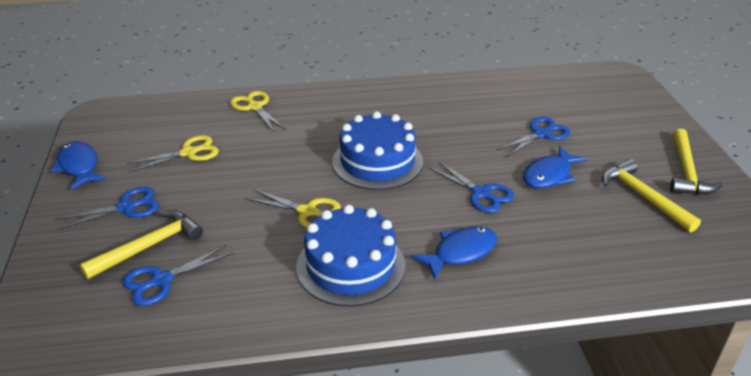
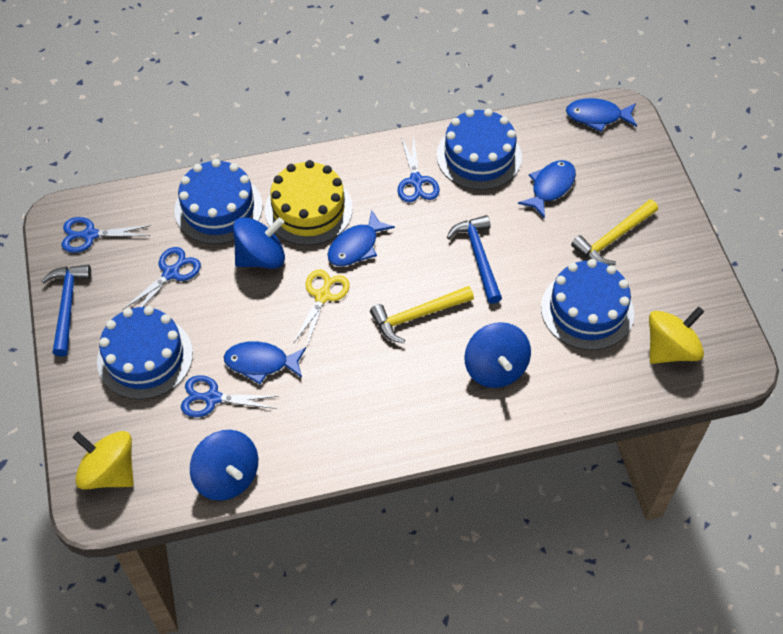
blue cake: 2 -> 4
blue fish: 3 -> 4
blue hammer: 0 -> 2
blue spinning top: 0 -> 3
yellow cake: 0 -> 1
yellow hammer: 3 -> 2
yellow scissors: 3 -> 1
yellow spinning top: 0 -> 2

